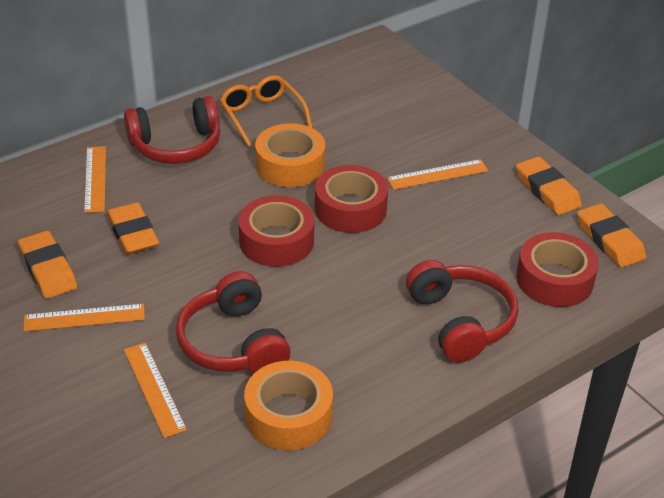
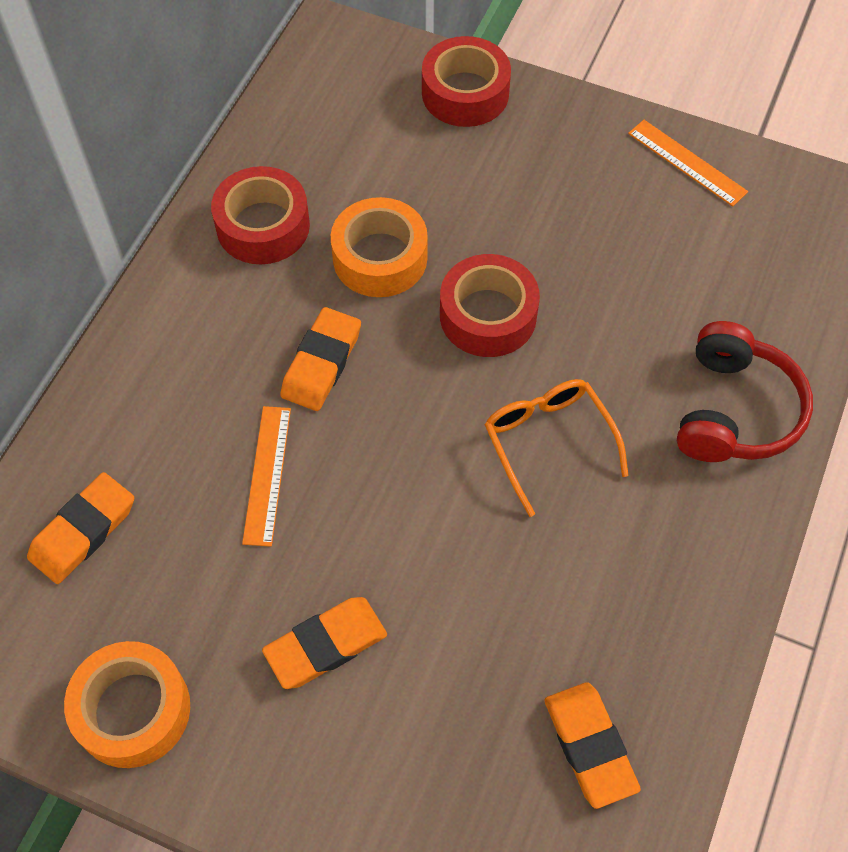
orange ruler: 4 -> 2
red headphones: 3 -> 1

